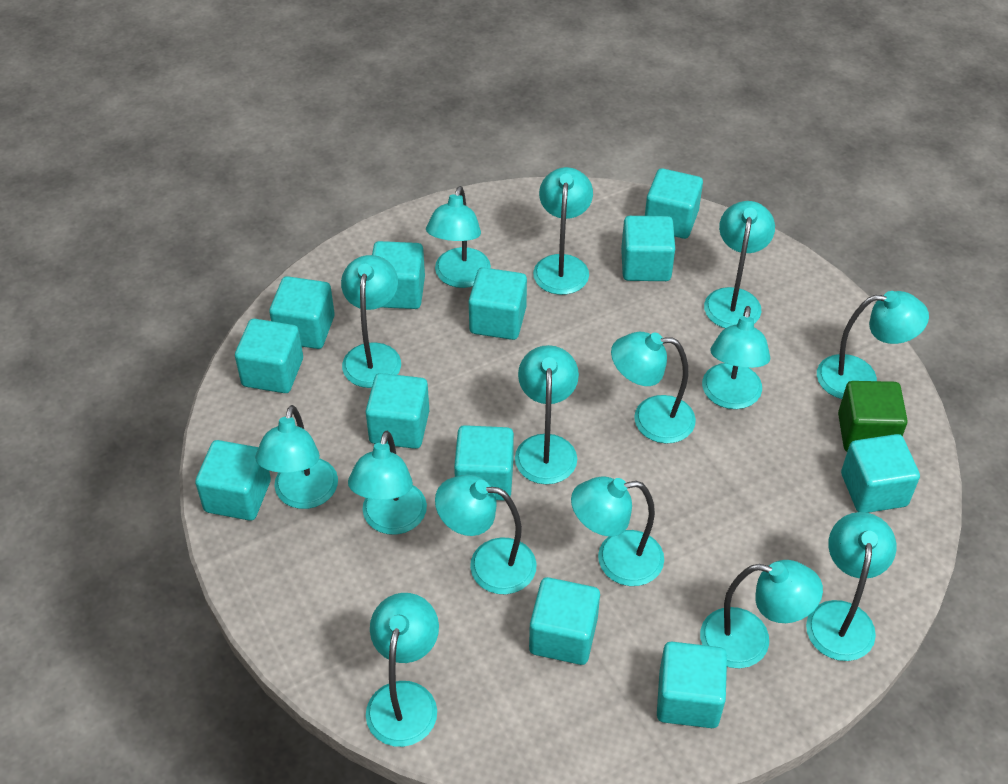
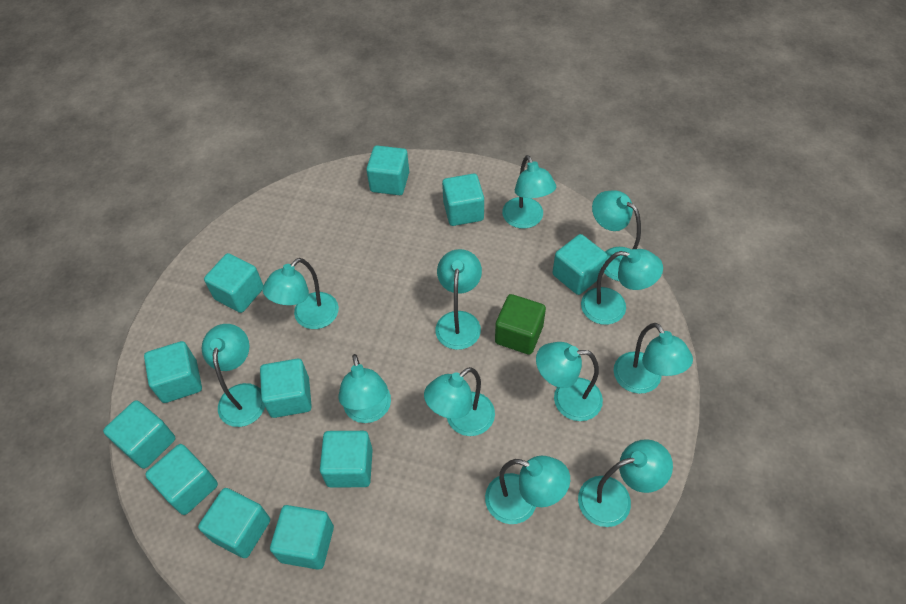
turquoise cube: 12 -> 11
turquoise lamp: 15 -> 12

